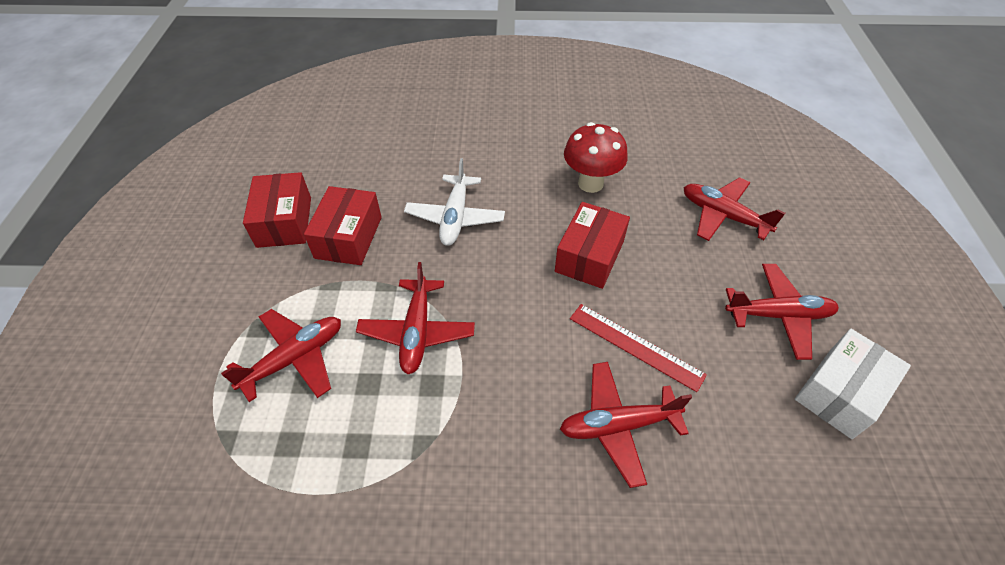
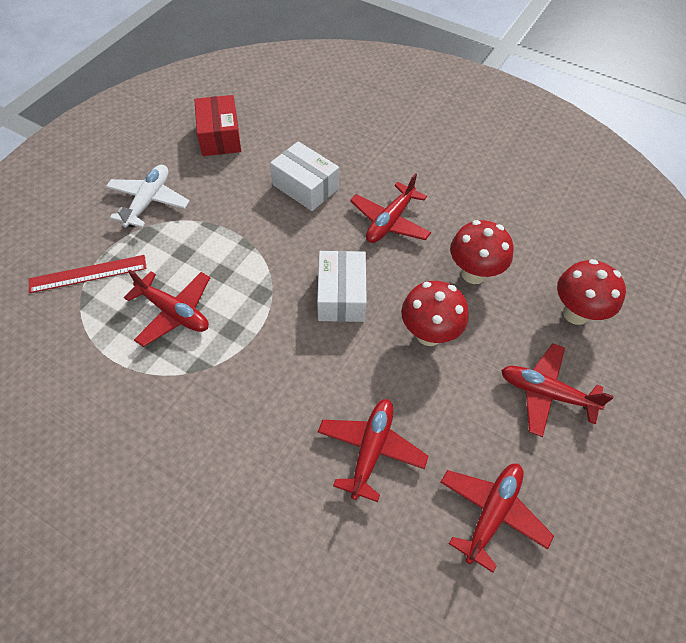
red box: 3 -> 1
red mushroom: 1 -> 3
white box: 1 -> 2

